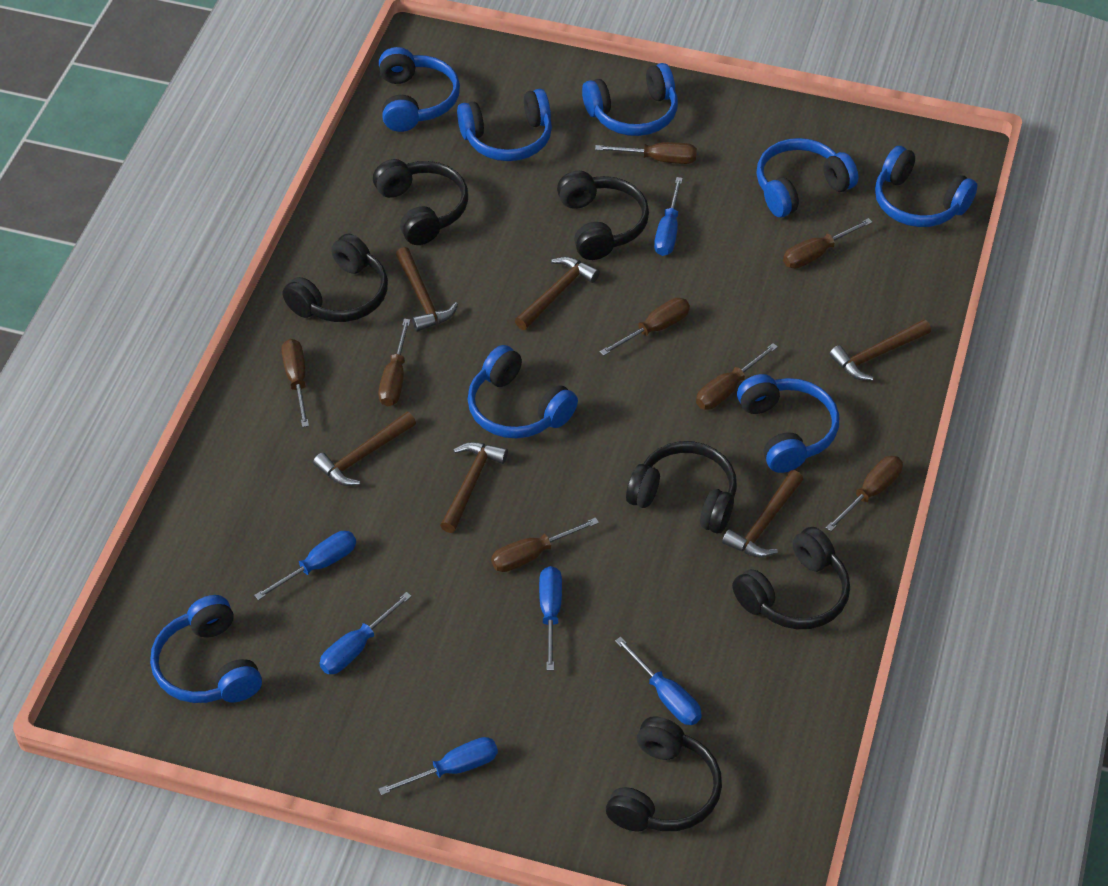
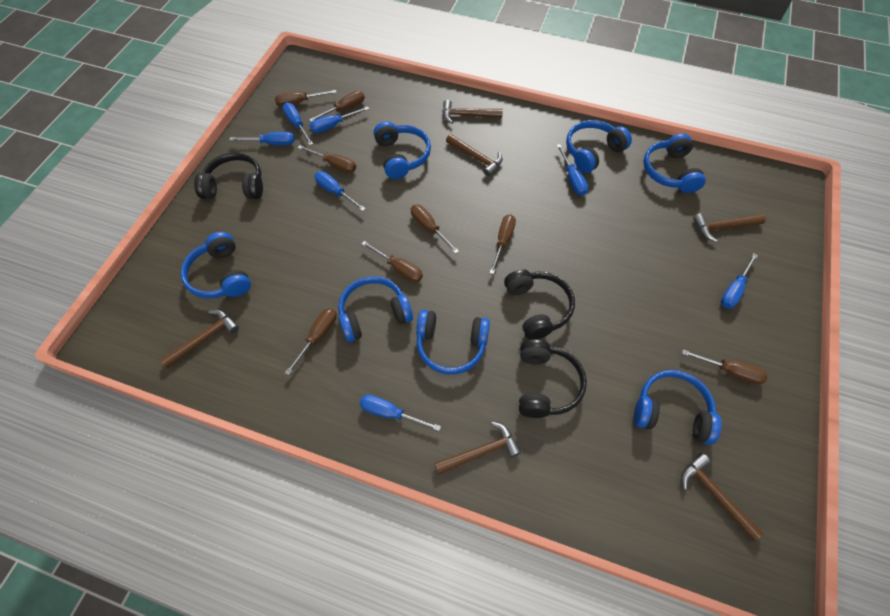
black headphones: 6 -> 3
blue headphones: 8 -> 7
blue screwdriver: 6 -> 7

